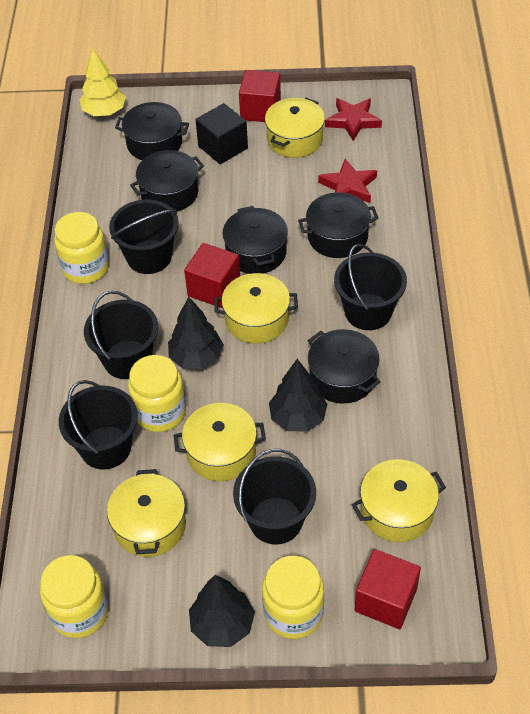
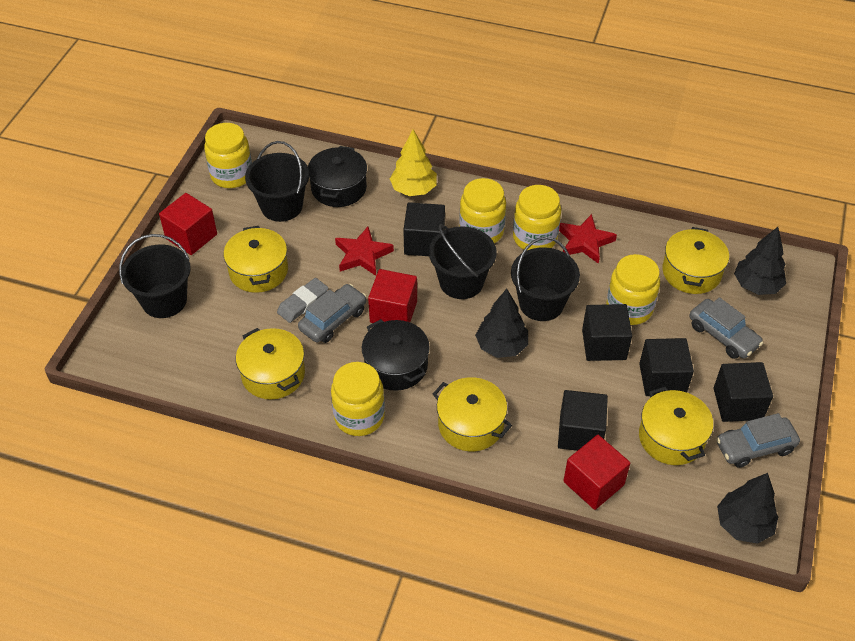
black bucket: 5 -> 4
black cube: 1 -> 5
black pot: 5 -> 2
grey car: 0 -> 3
grey eraser: 0 -> 1
yellow jar: 4 -> 5

